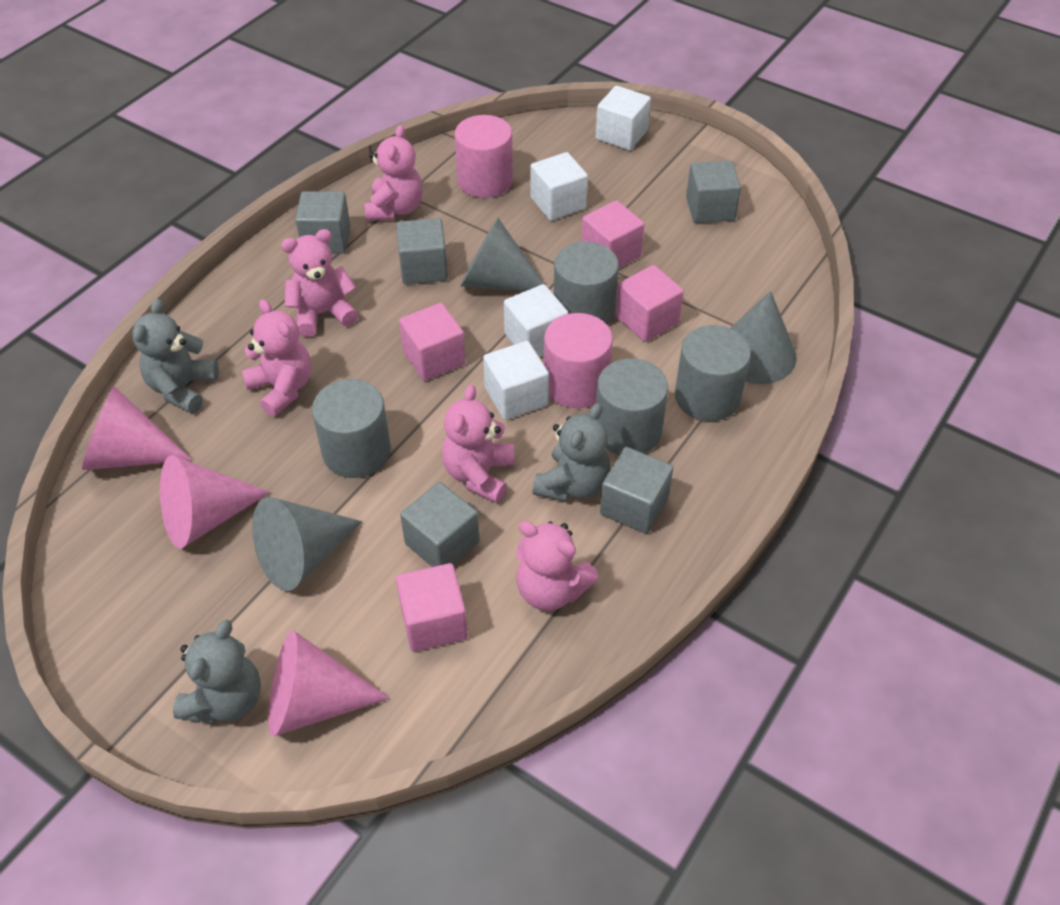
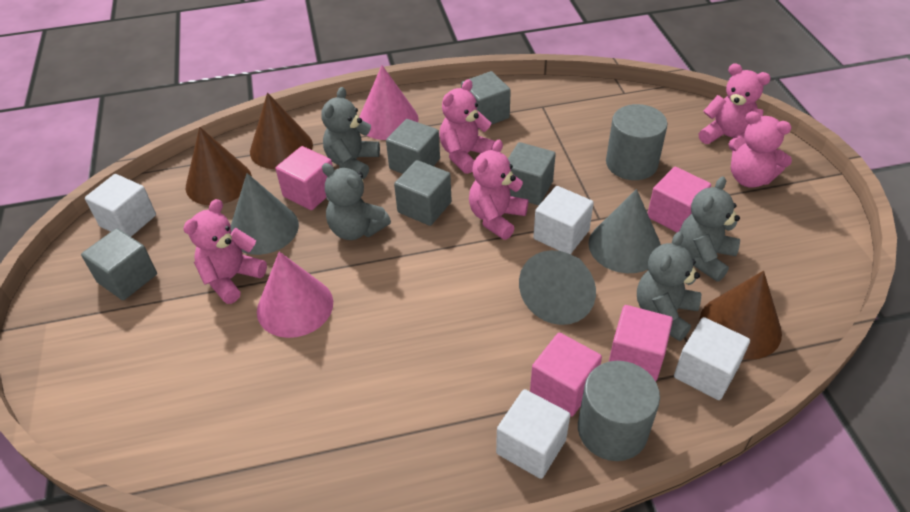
brown cone: 0 -> 3
grey cylinder: 4 -> 2
grey teddy bear: 3 -> 4
pink cone: 3 -> 2
pink cylinder: 2 -> 0

